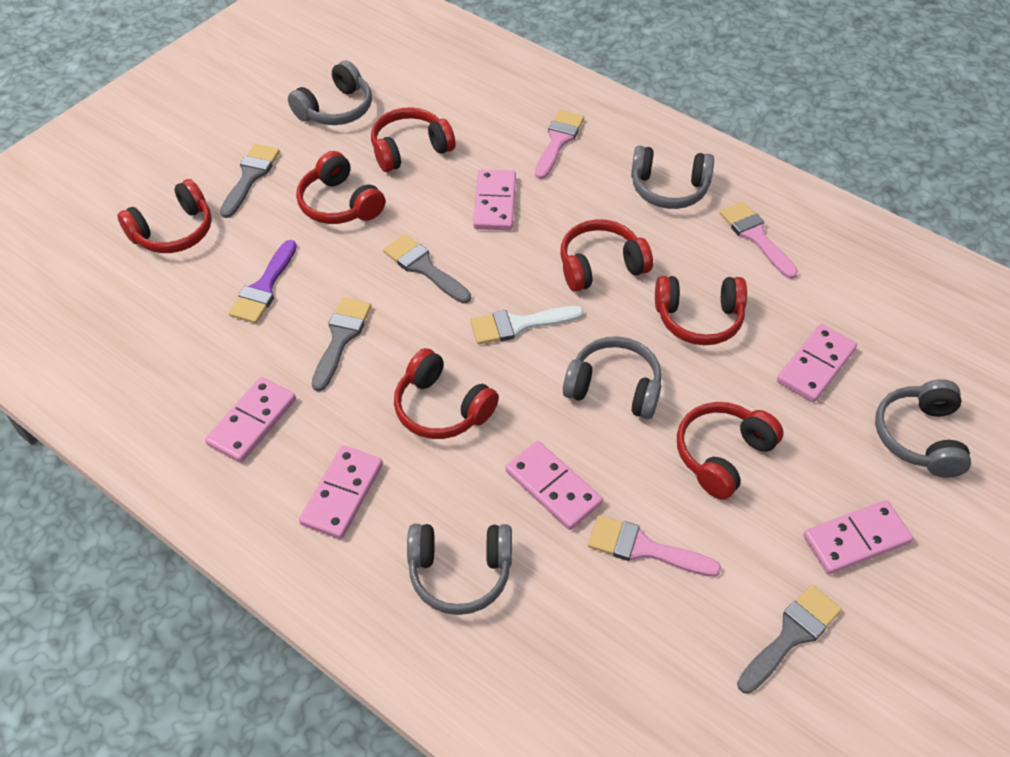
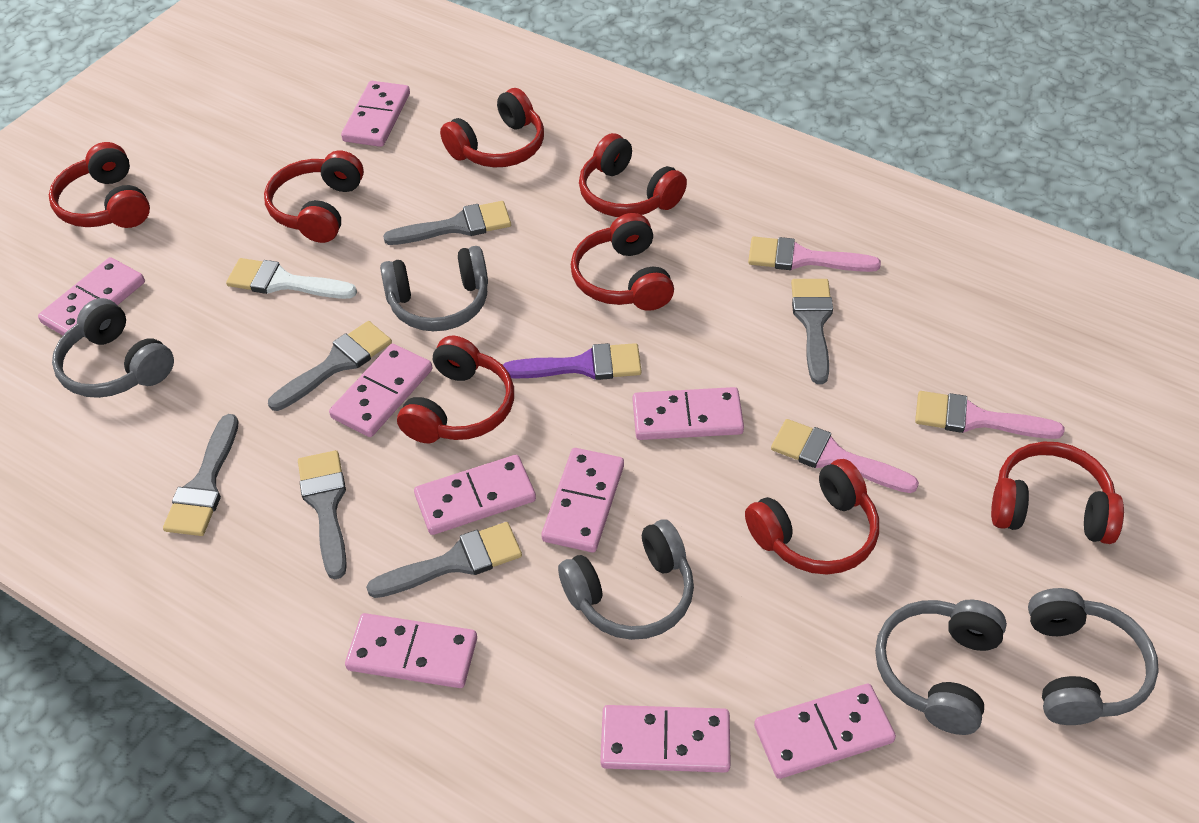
grey brush: 4 -> 6
pink domino: 6 -> 9
red headphones: 7 -> 8

